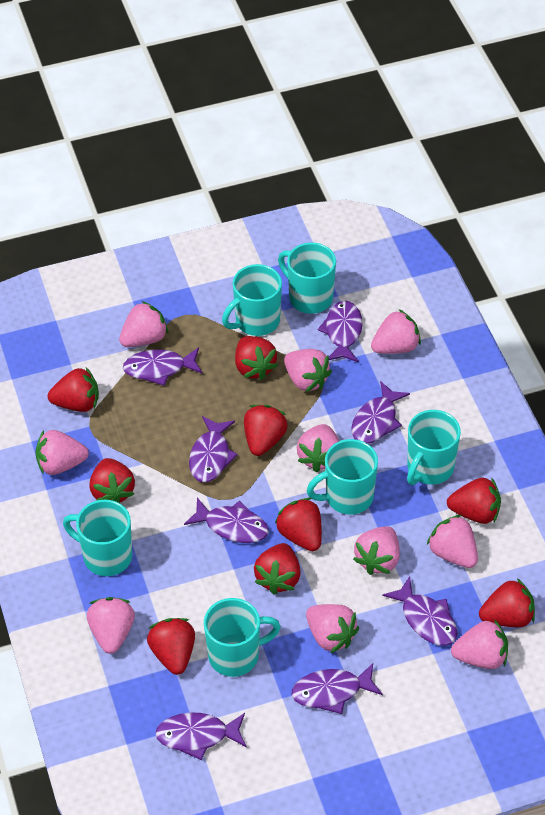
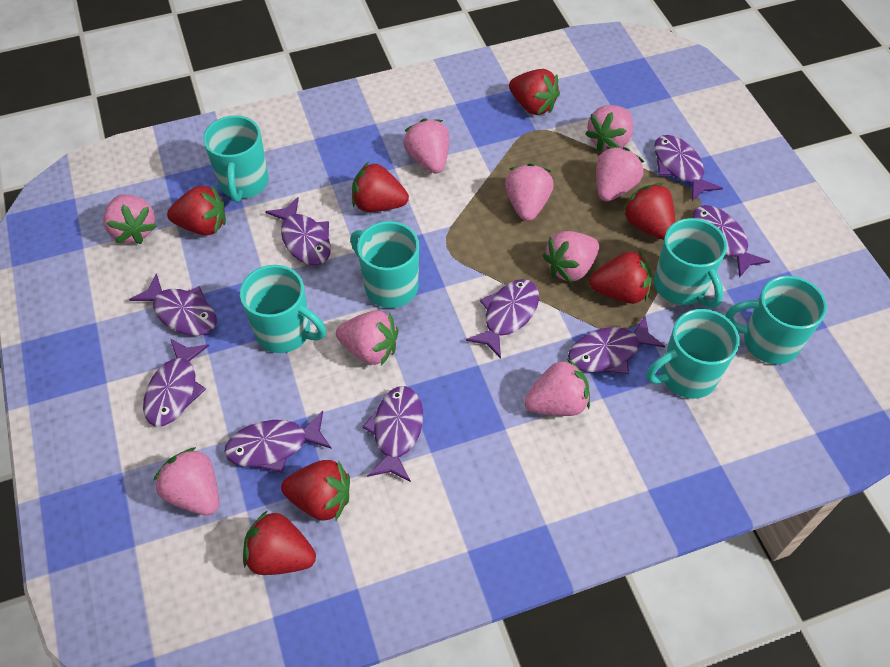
pink strawberry: 10 -> 9
purple fish: 8 -> 9
red strawberry: 9 -> 7

